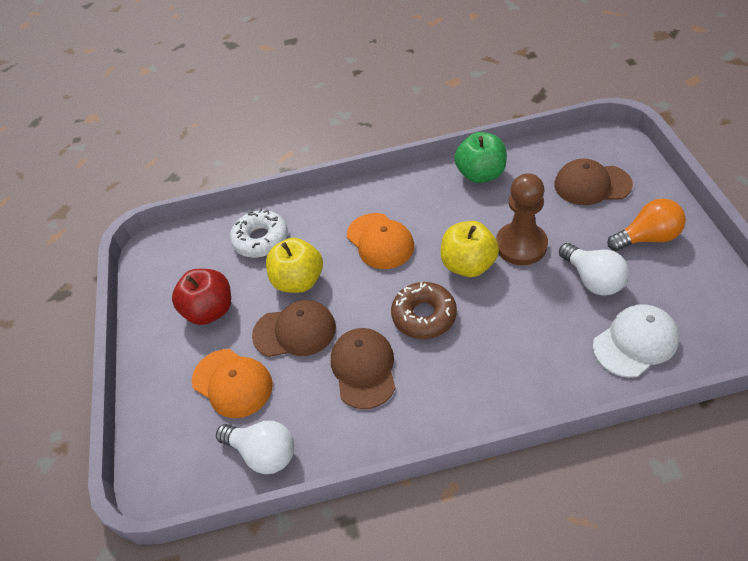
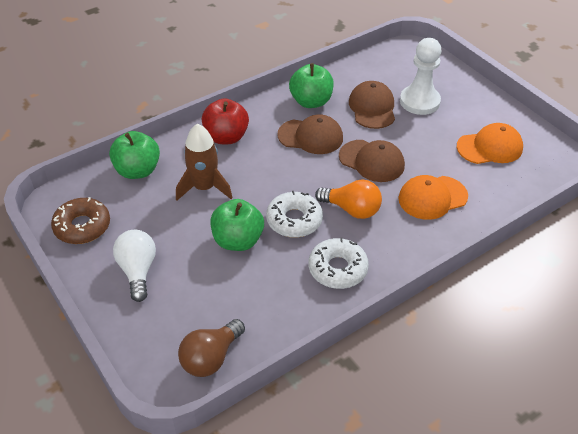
brown light bulb: 0 -> 1
brown pawn: 1 -> 0
brown rocket: 0 -> 1
green apple: 1 -> 3
white cap: 1 -> 0
white donut: 1 -> 2
white light bulb: 2 -> 1
white pawn: 0 -> 1
yellow apple: 2 -> 0

